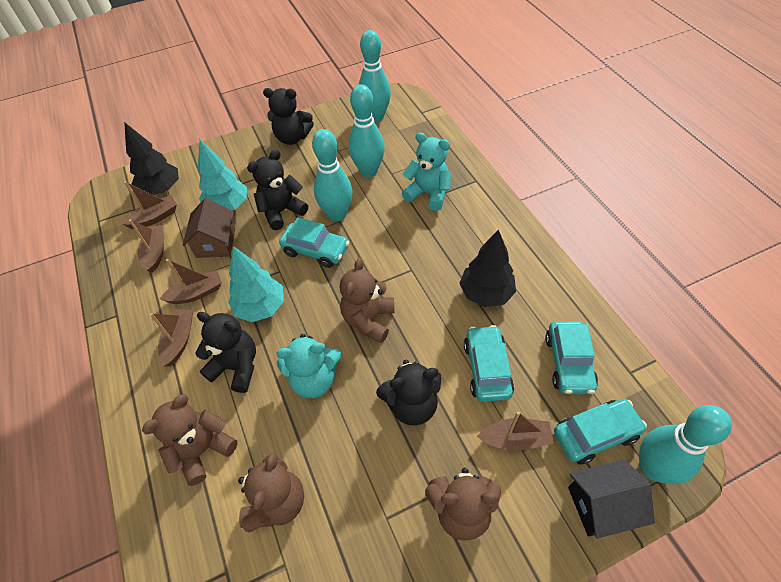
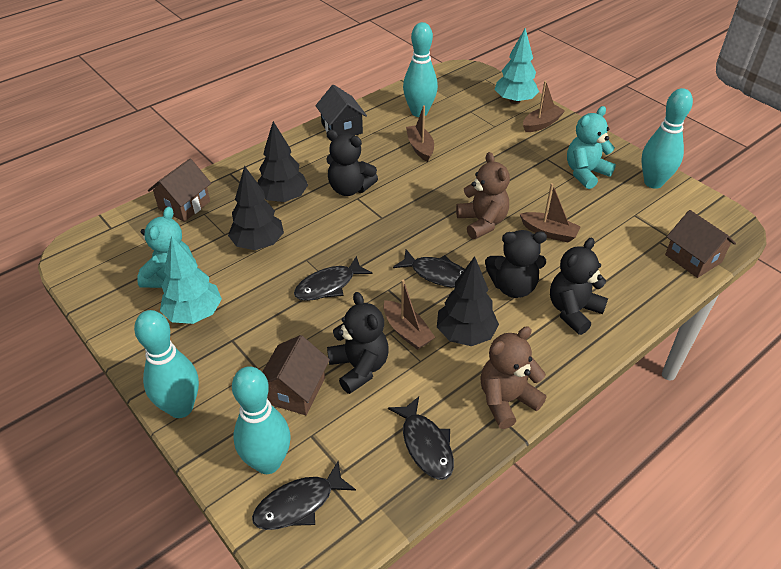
black fish: 0 -> 4
black tree: 2 -> 3
brown boat: 5 -> 4
brown house: 1 -> 3
brown teddy bear: 4 -> 2
turquoise car: 4 -> 0

